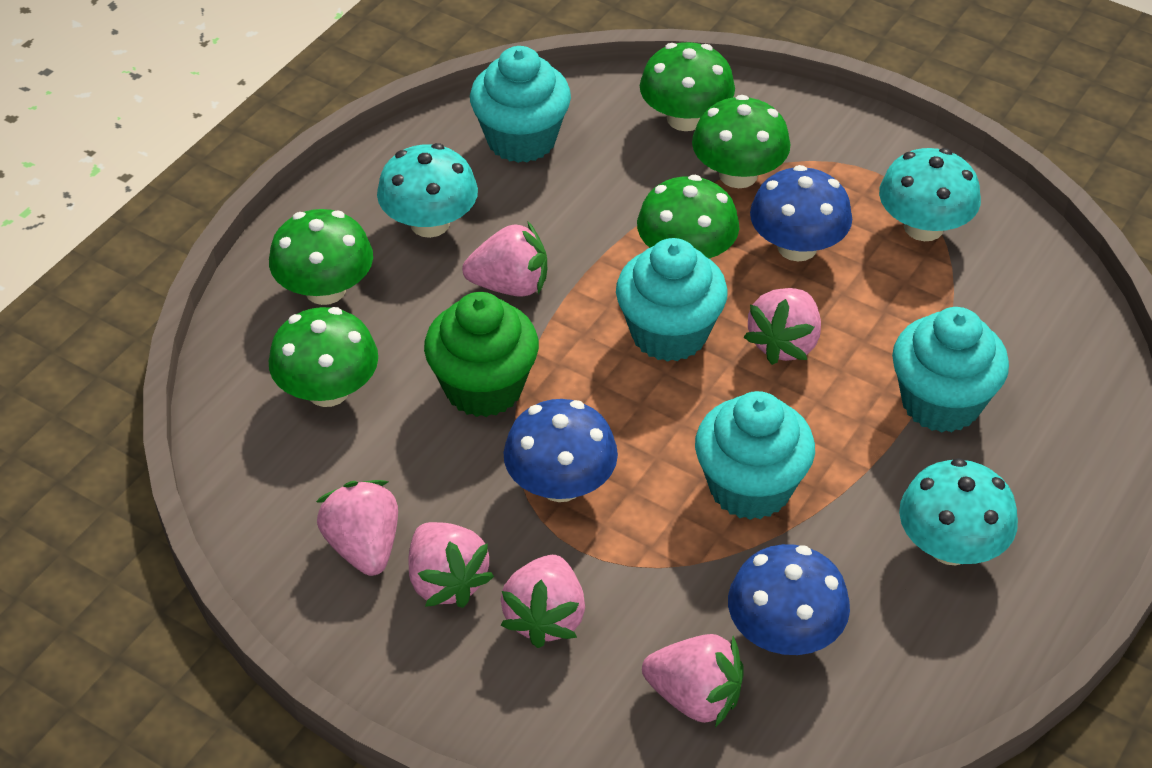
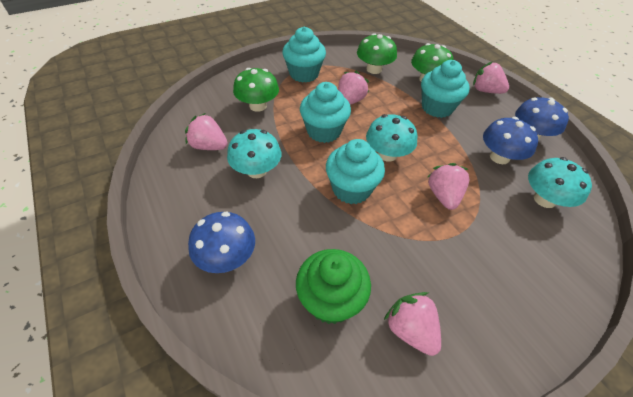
green mushroom: 5 -> 3
pink strawberry: 6 -> 5

